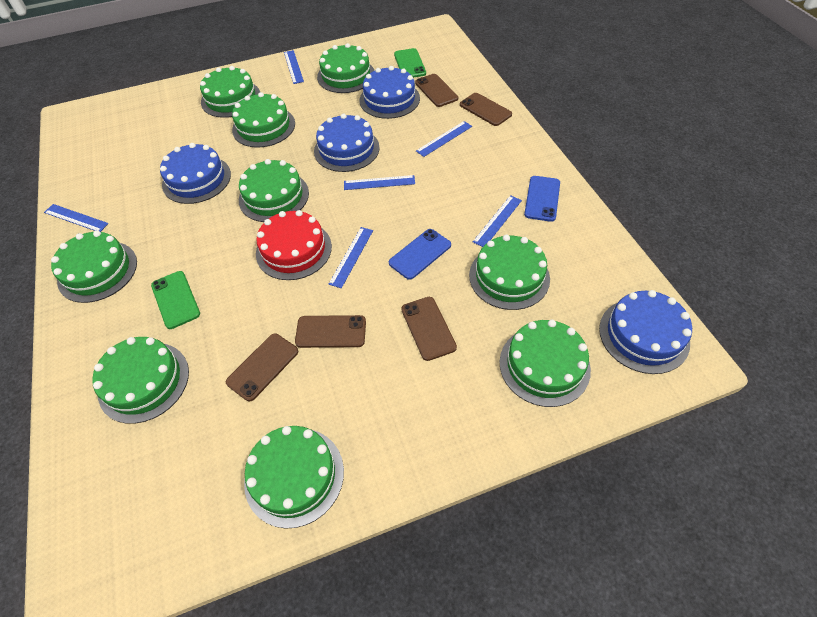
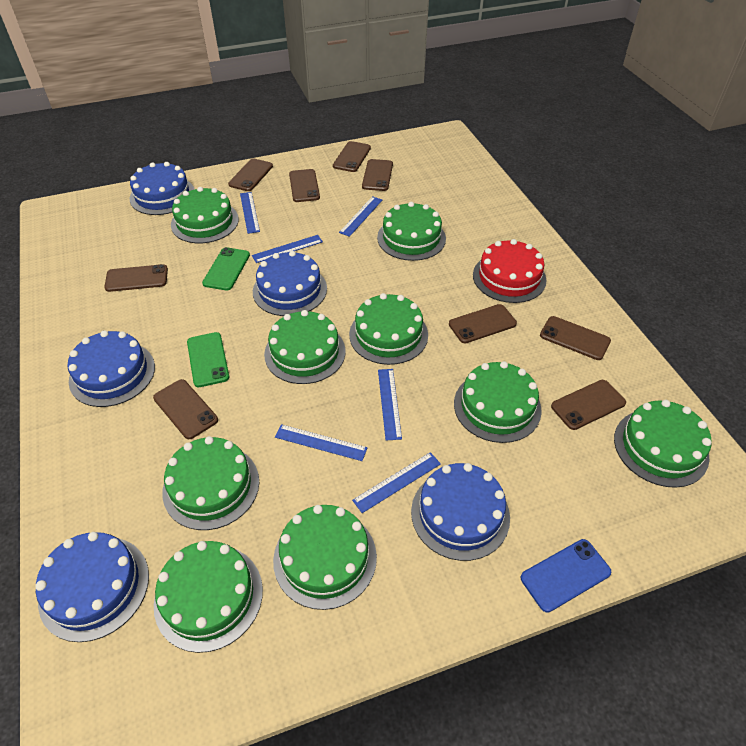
blue cake: 4 -> 5
blue phone: 2 -> 1
brown phone: 5 -> 9

